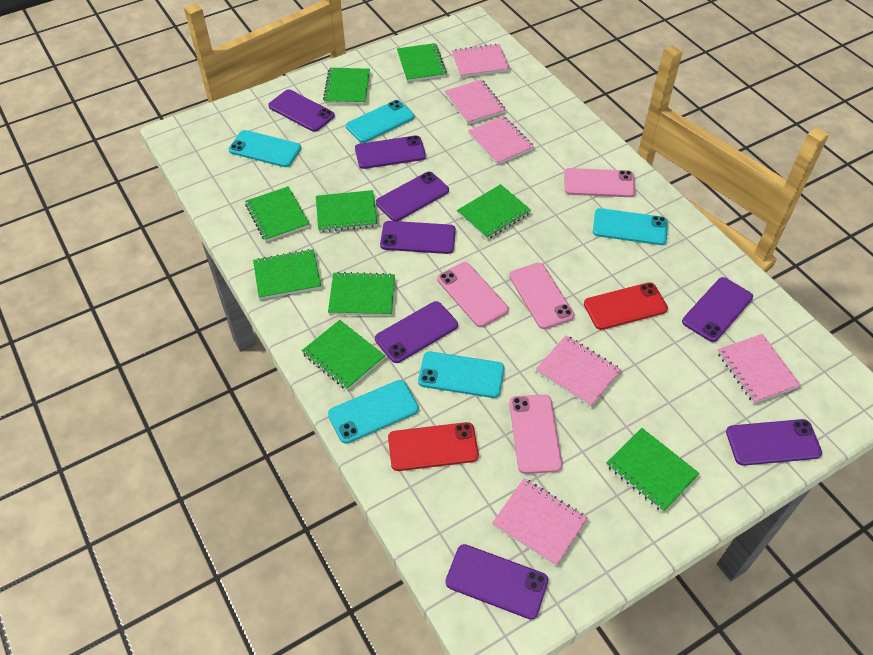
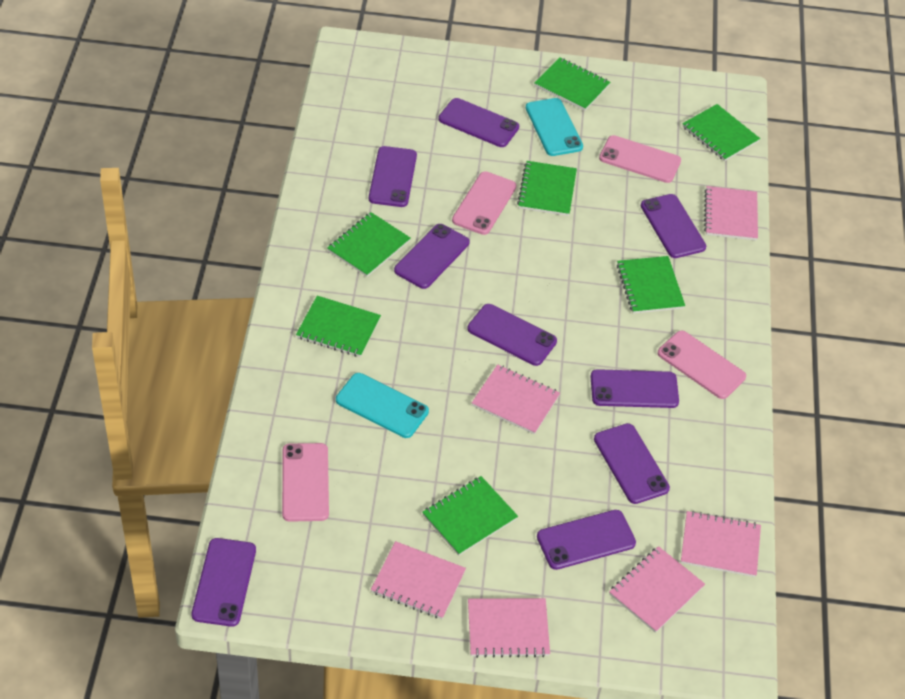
green notebook: 9 -> 7
purple phone: 8 -> 9
red phone: 2 -> 0
turquoise phone: 5 -> 2

